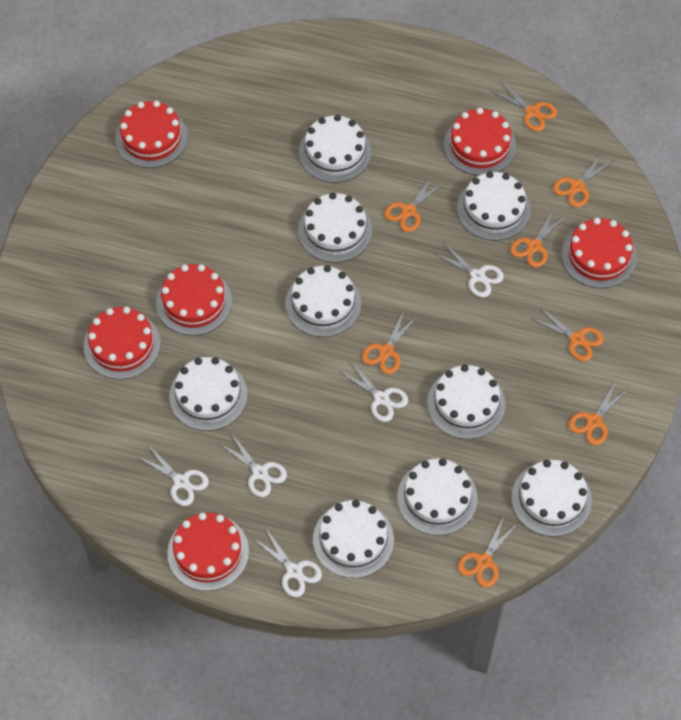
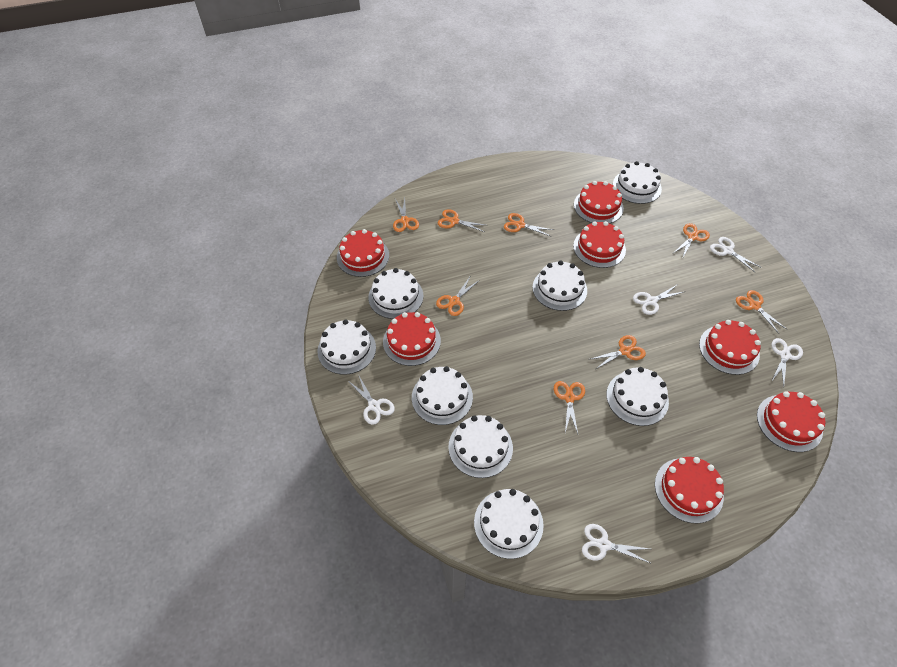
red cake: 6 -> 7
white cake: 9 -> 8

